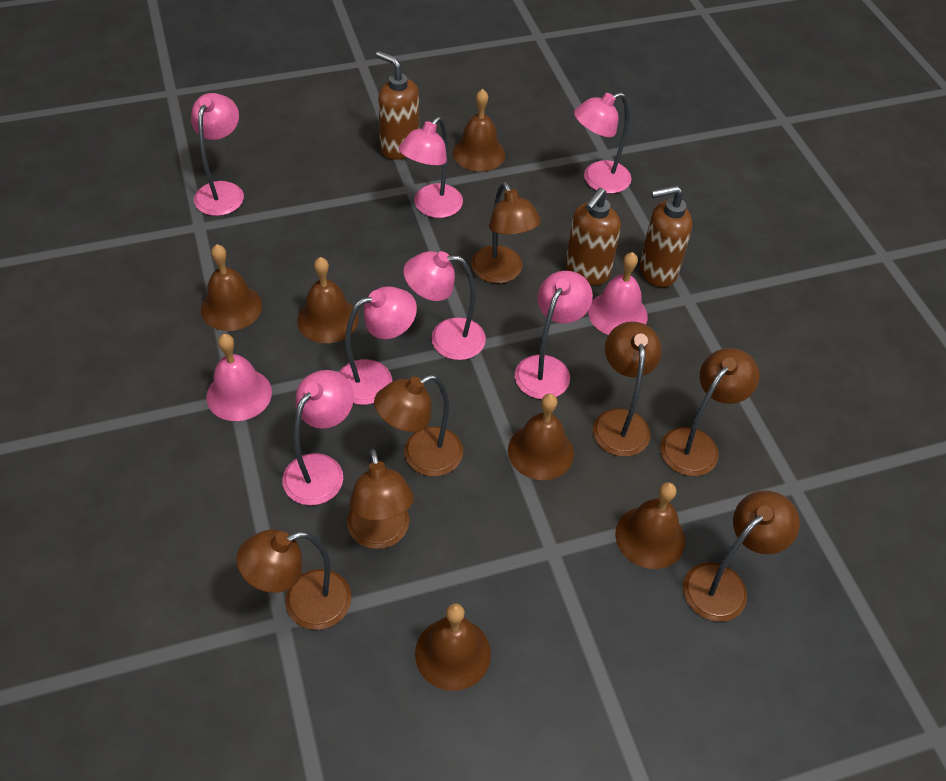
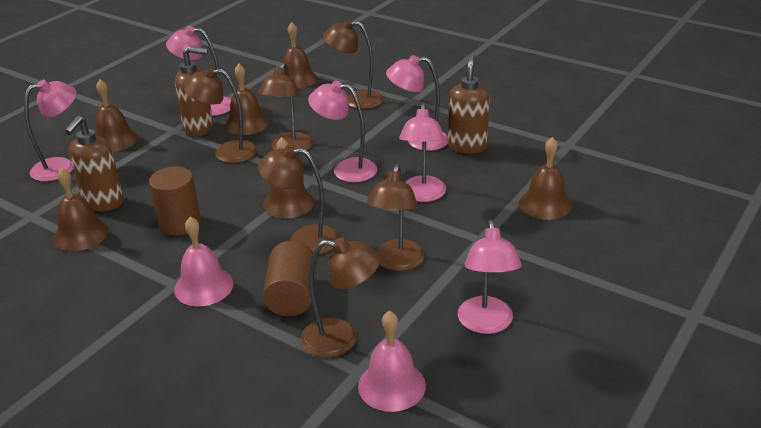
brown cylinder: 0 -> 2
brown lamp: 7 -> 6
pink lamp: 7 -> 6

